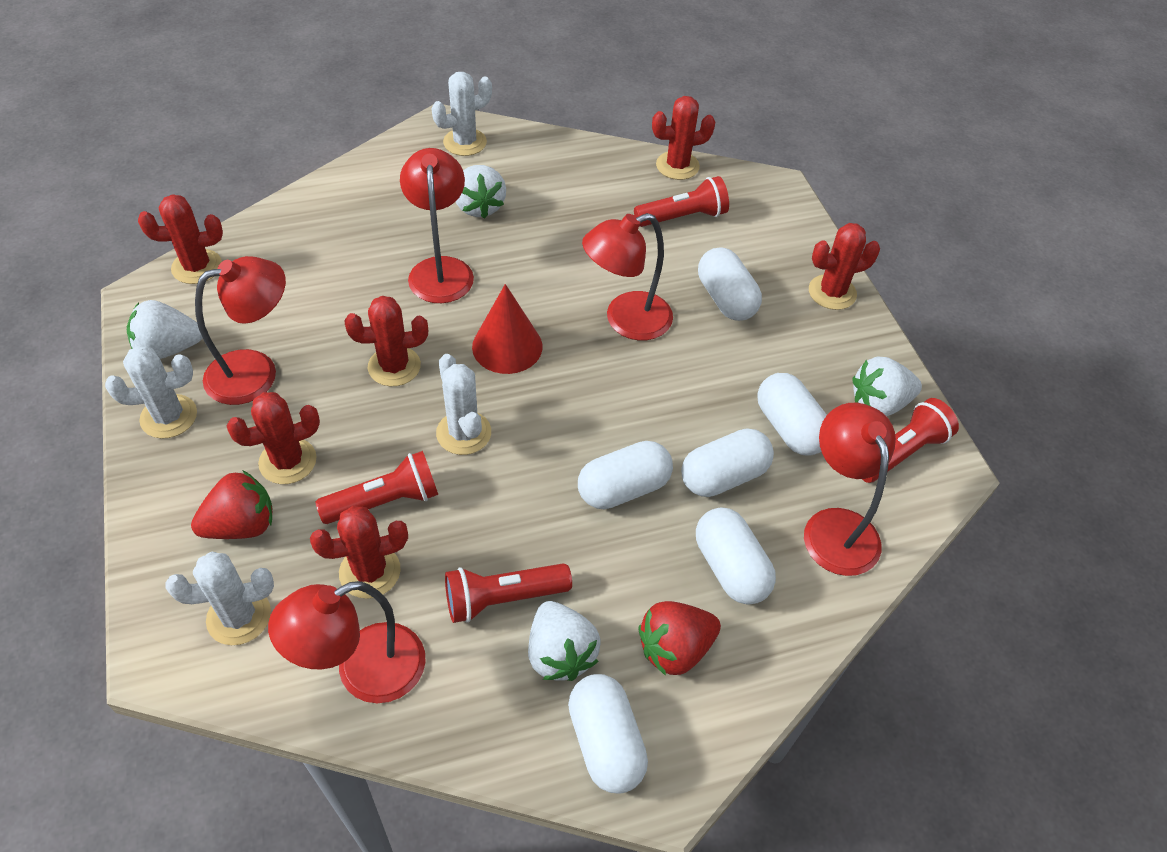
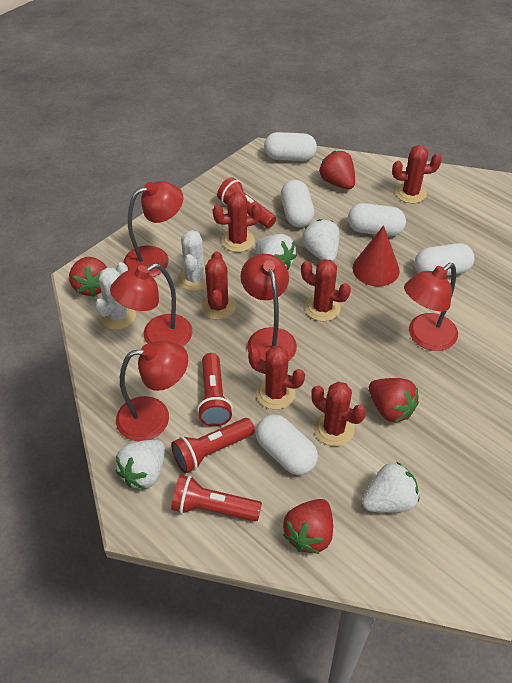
red strawberry: 2 -> 4
white cactus: 4 -> 2
white capsule: 6 -> 5

